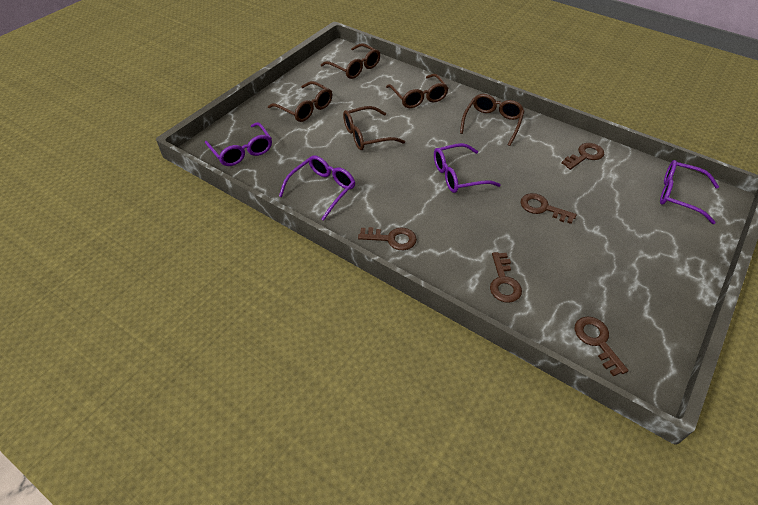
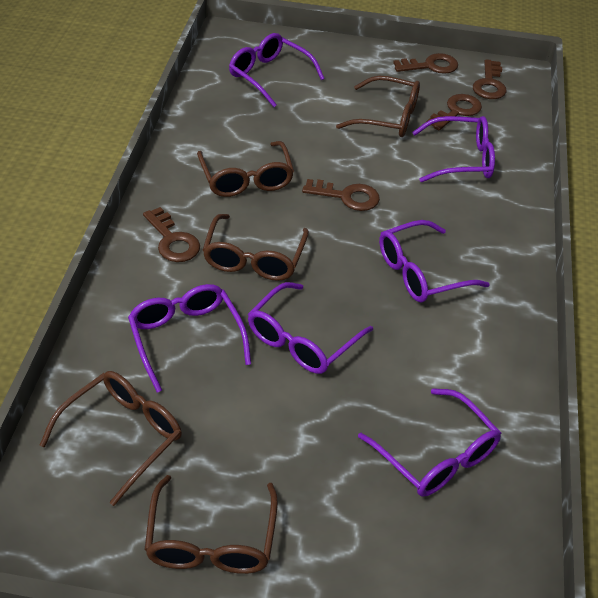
purple glasses: 4 -> 6

